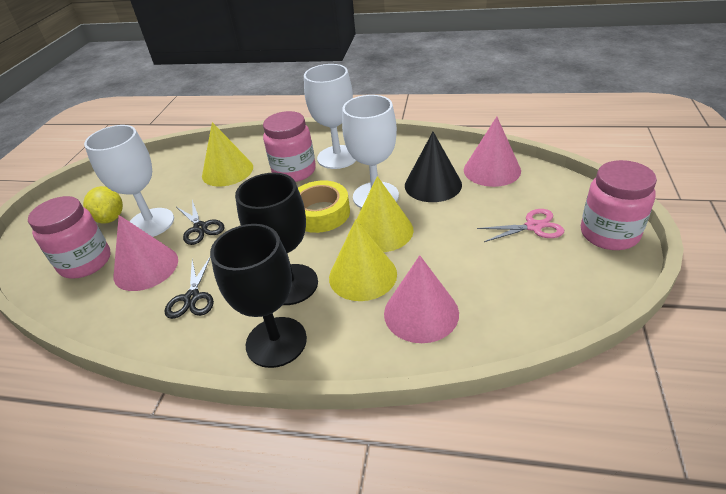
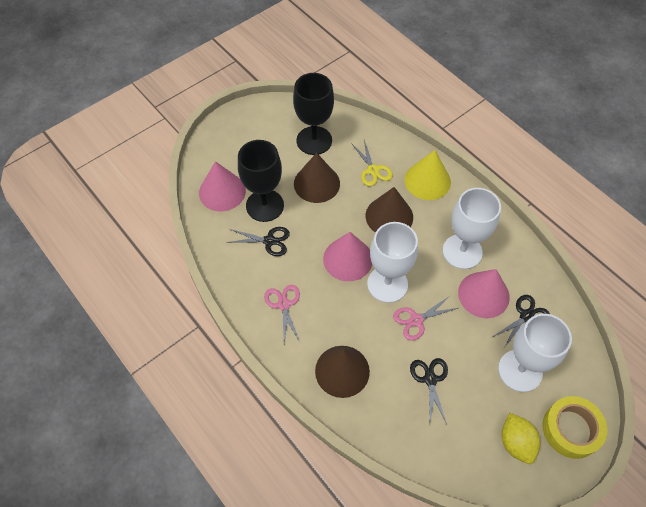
black cone: 1 -> 0
black scissors: 2 -> 3
brown cone: 0 -> 3
pink jar: 3 -> 0
pink scissors: 1 -> 2
yellow cone: 3 -> 1
yellow scissors: 0 -> 1

